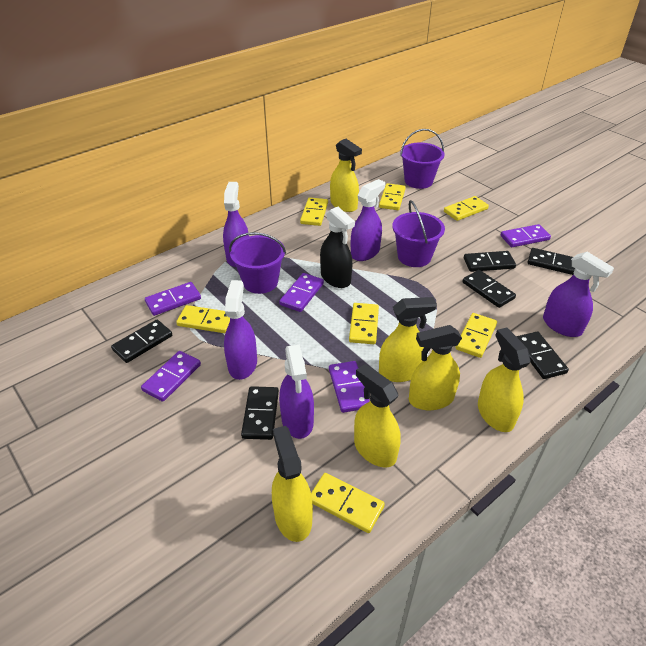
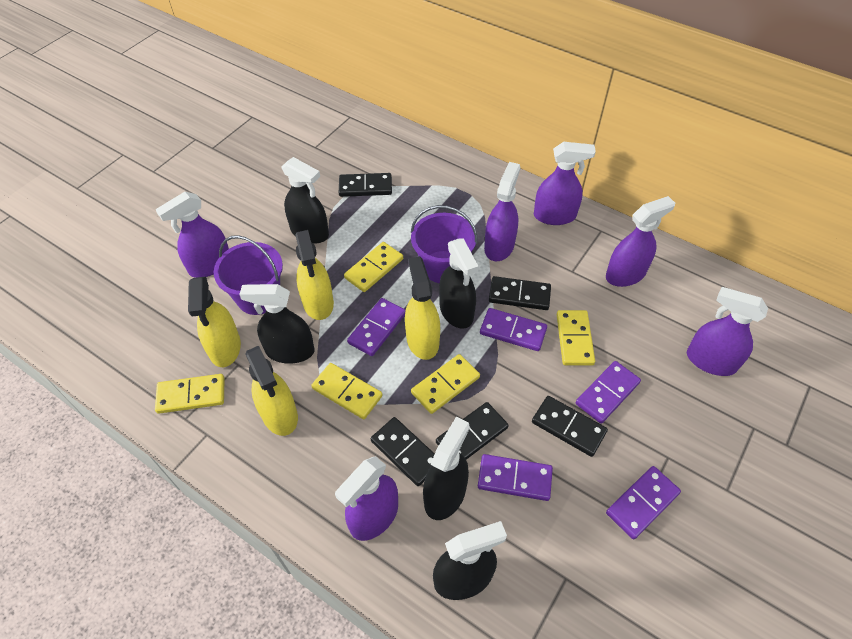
black domino: 6 -> 5
black spray bottle: 1 -> 5
purple bucket: 3 -> 2
purple spray bottle: 5 -> 6
yellow domino: 7 -> 5
yellow spray bottle: 6 -> 4

